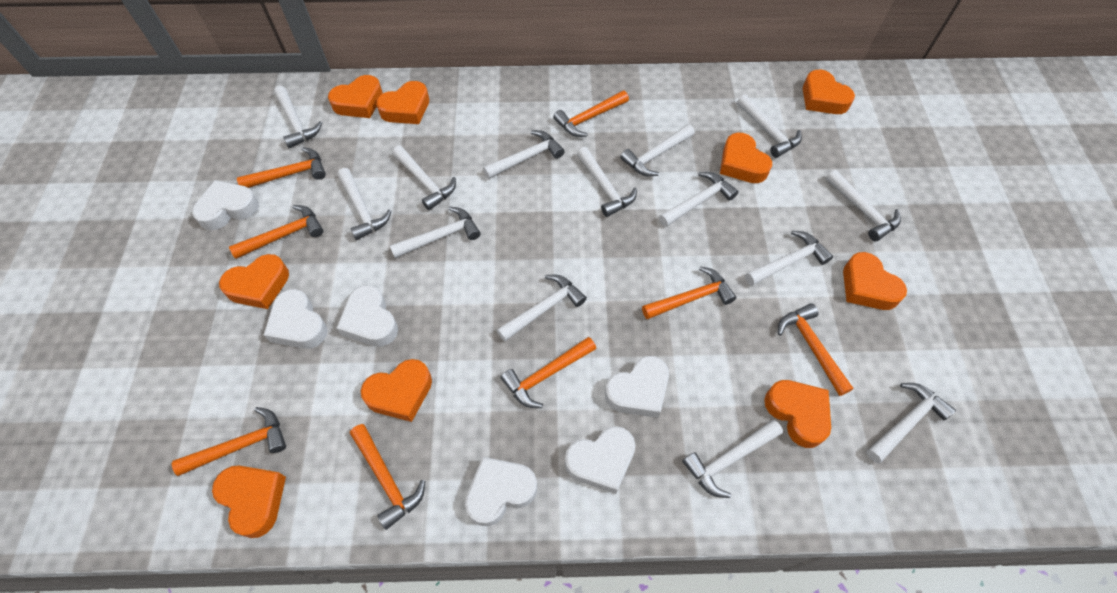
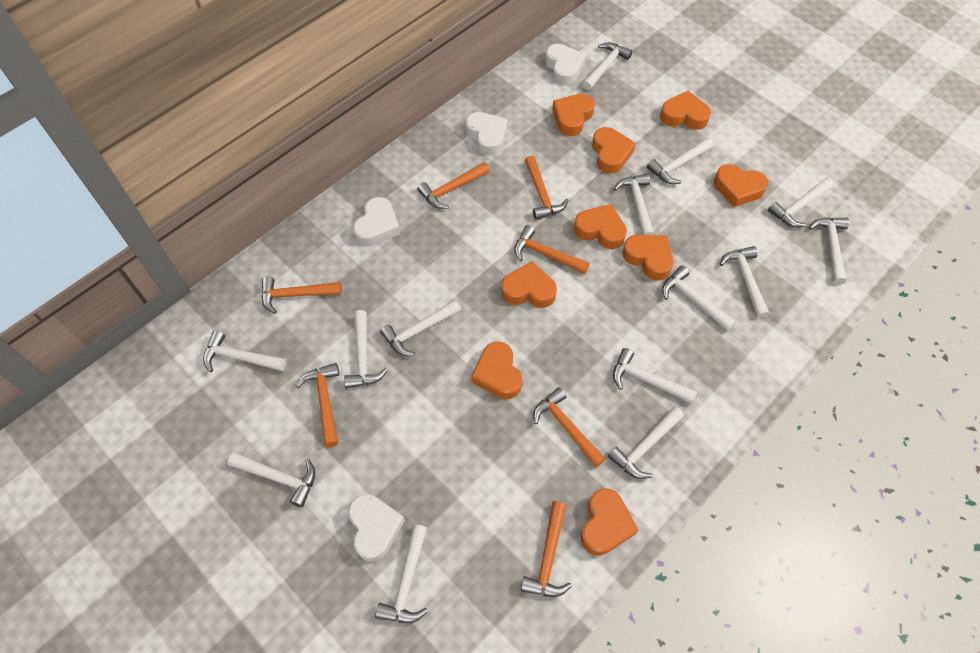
orange hammer: 8 -> 7
white heart: 6 -> 4

